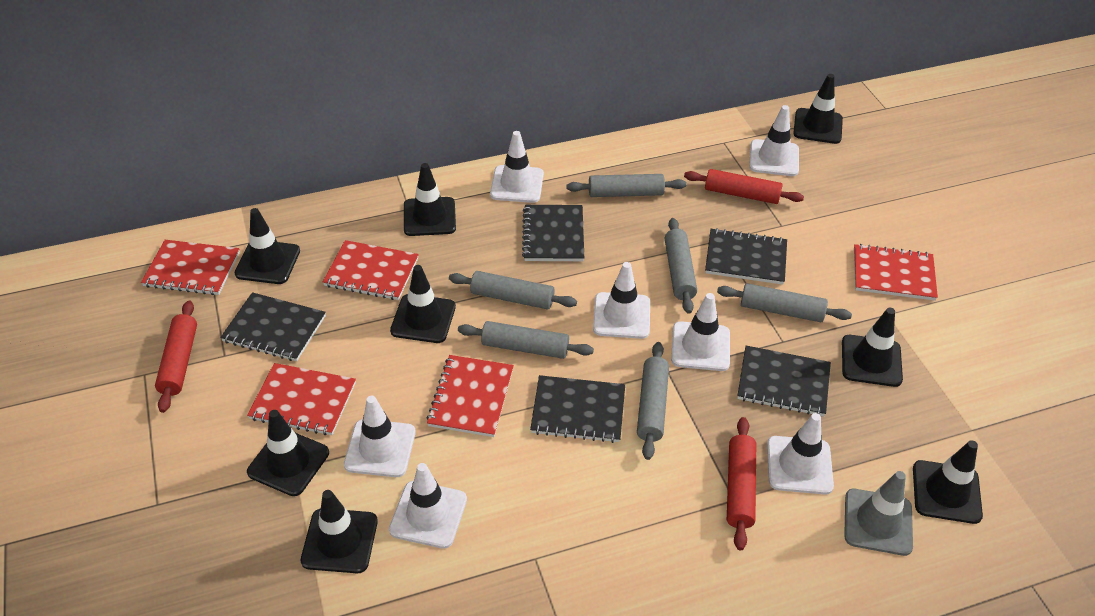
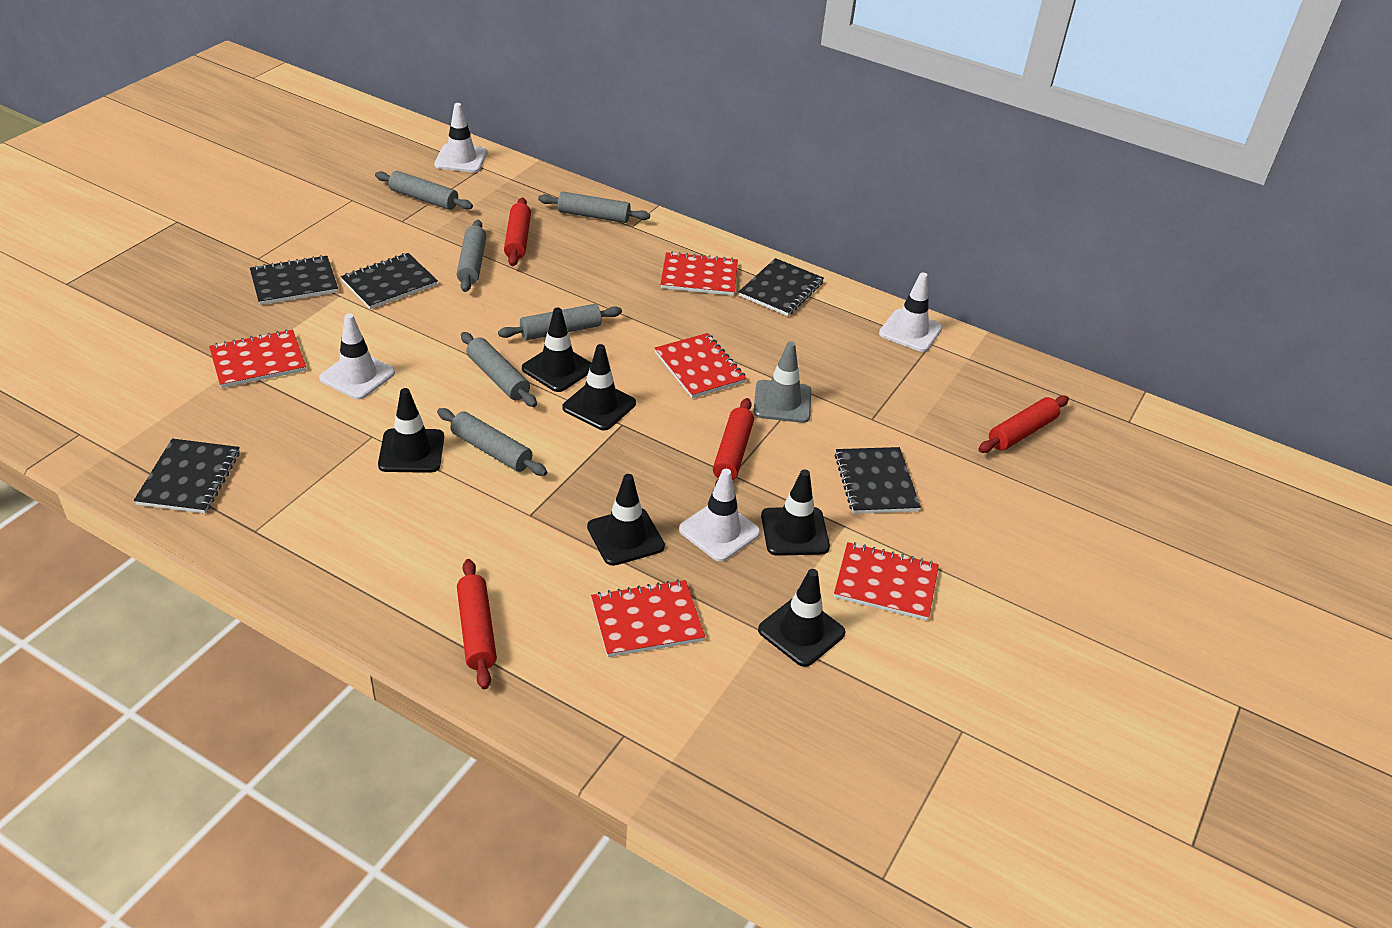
black traffic cone: 8 -> 6
red rolling pin: 3 -> 4
white traffic cone: 7 -> 4

